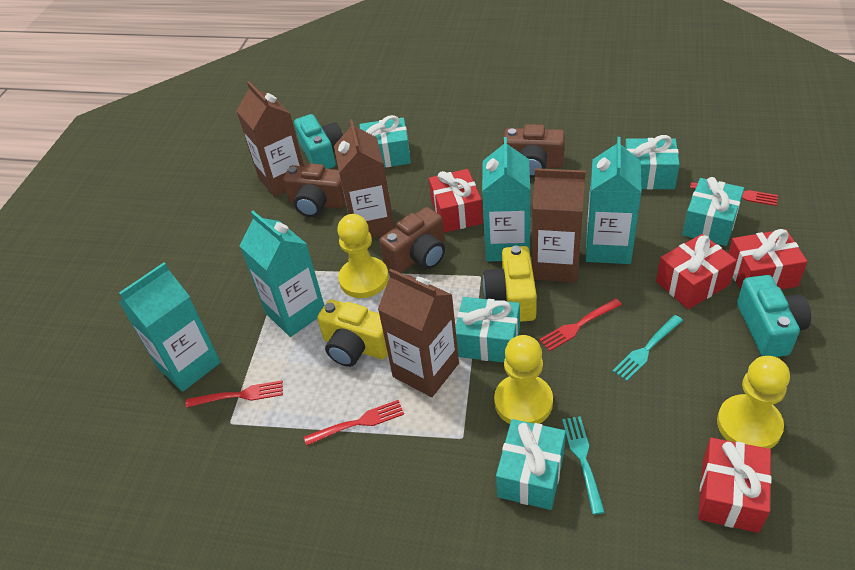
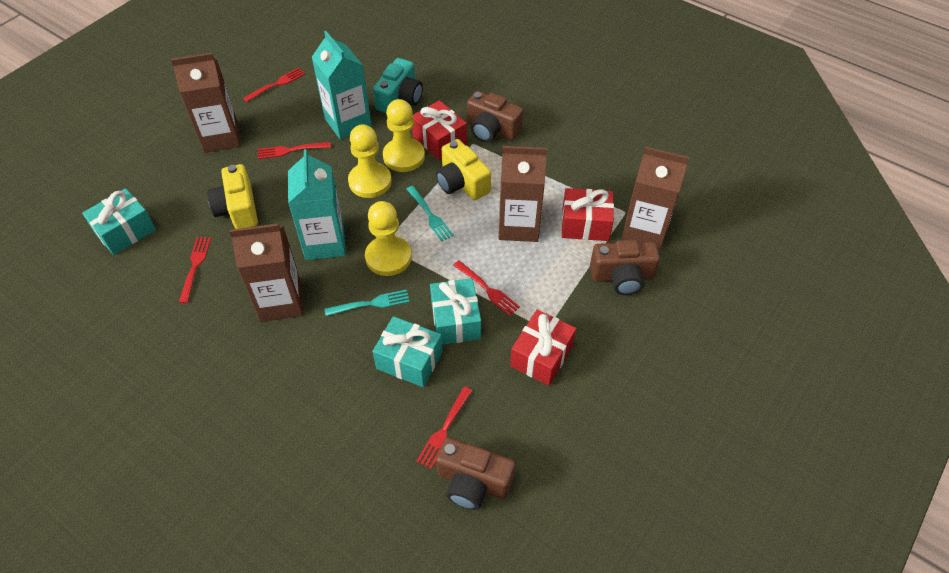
red fork: 4 -> 5
red gift: 4 -> 3
turquoise camera: 2 -> 1
turquoise carton: 4 -> 2
turquoise gift: 5 -> 3

